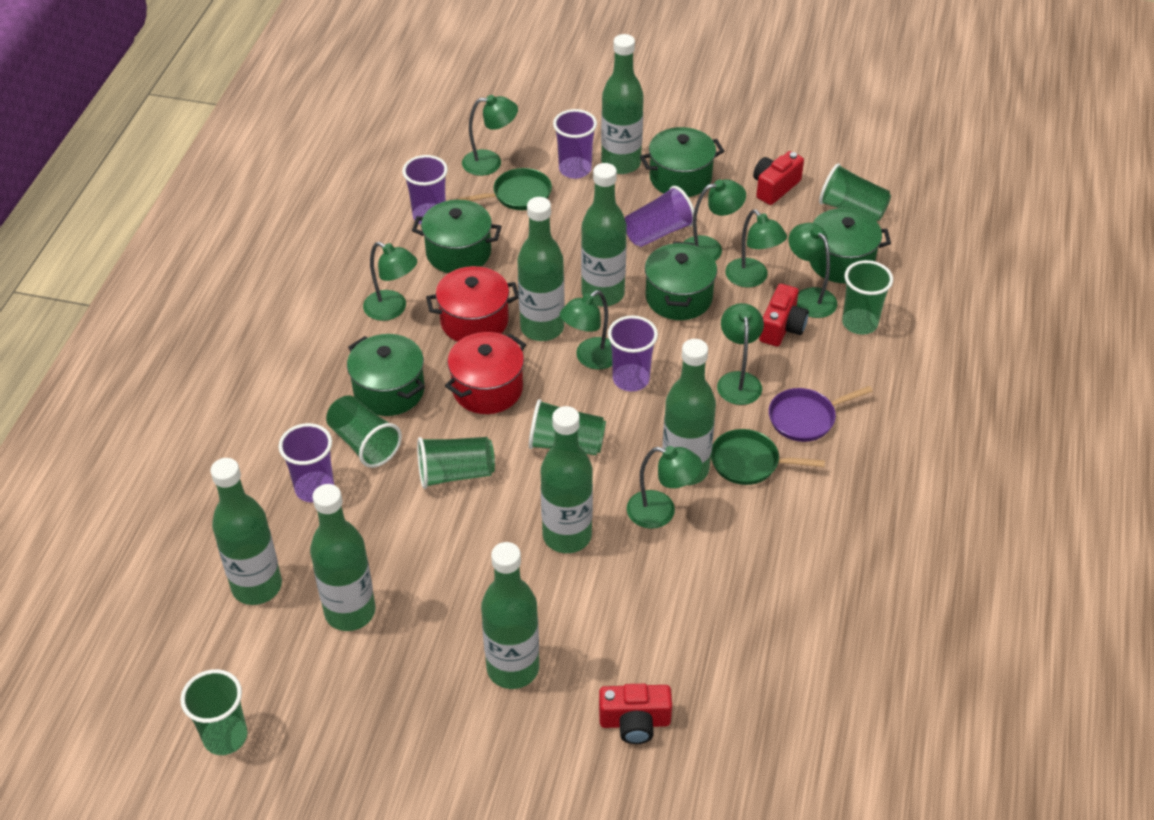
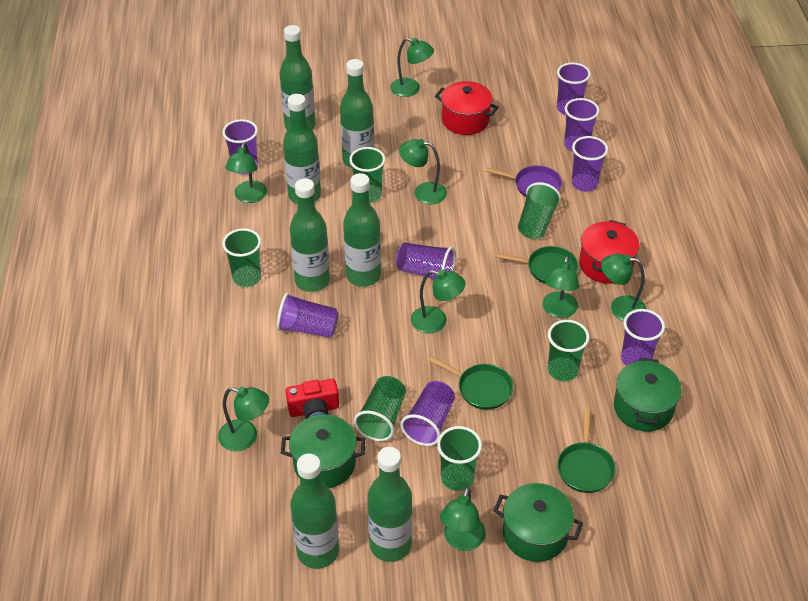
green bottle: 8 -> 7
green pan: 2 -> 3
green pot: 5 -> 3
purple cup: 5 -> 8
red camera: 3 -> 1

